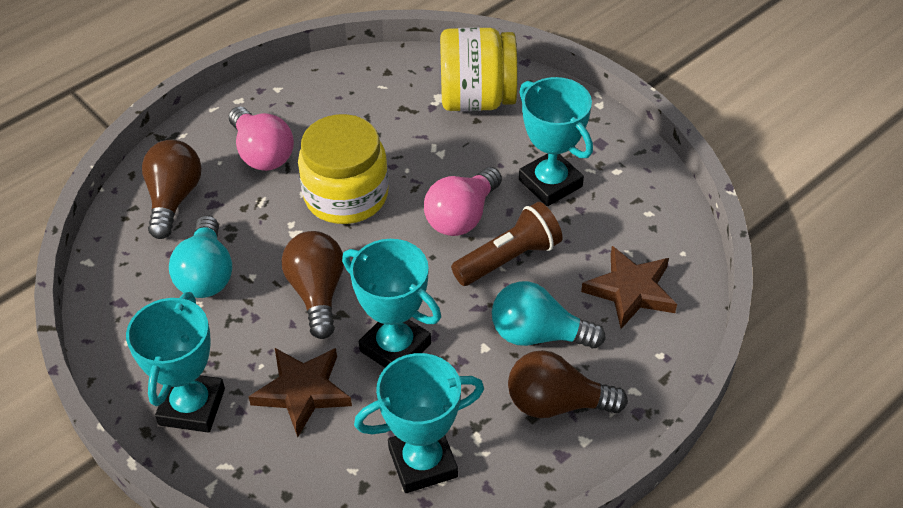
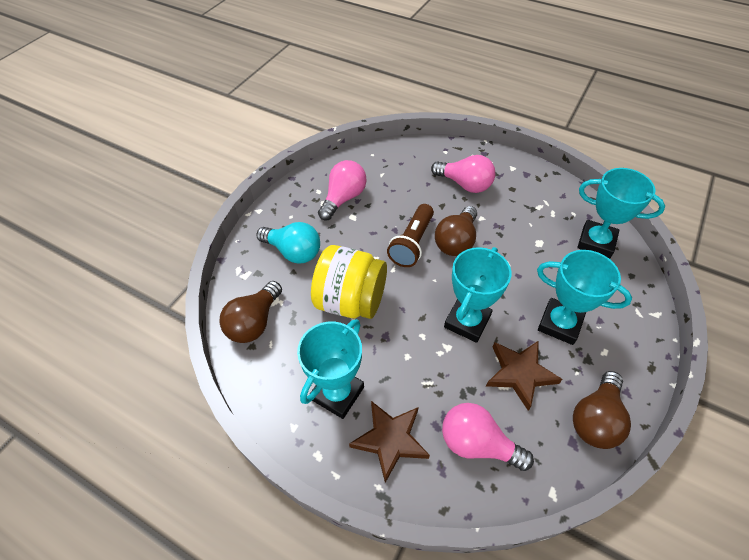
pink light bulb: 2 -> 3
turquoise light bulb: 2 -> 1
yellow jar: 2 -> 1

